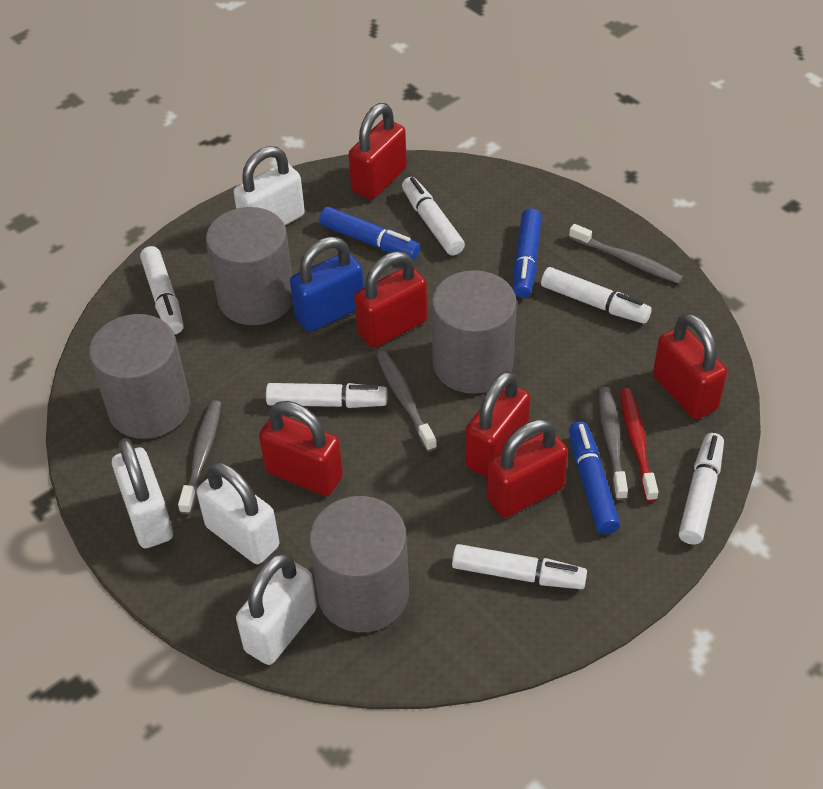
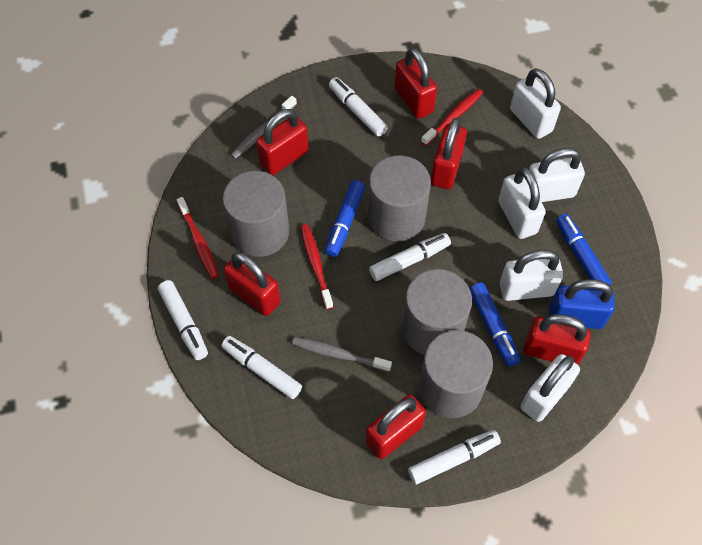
grey toothbrush: 4 -> 2
red toothbrush: 1 -> 3
white marker: 6 -> 5
white padlock: 4 -> 5

